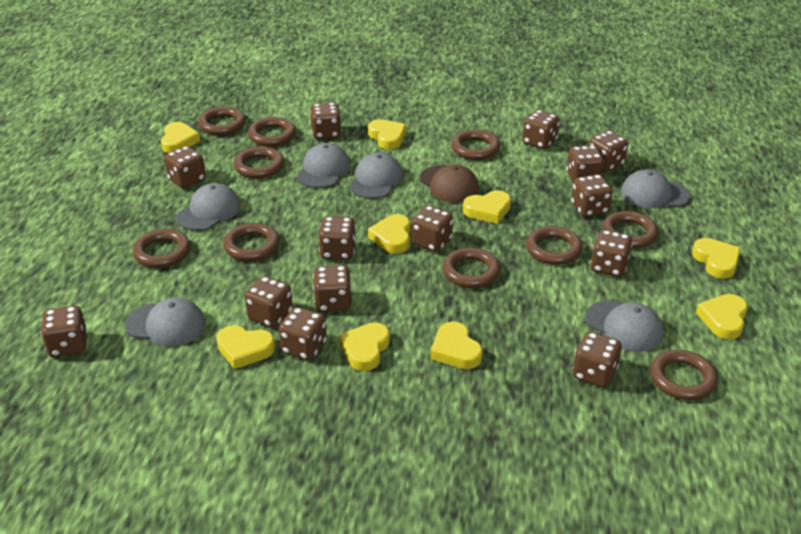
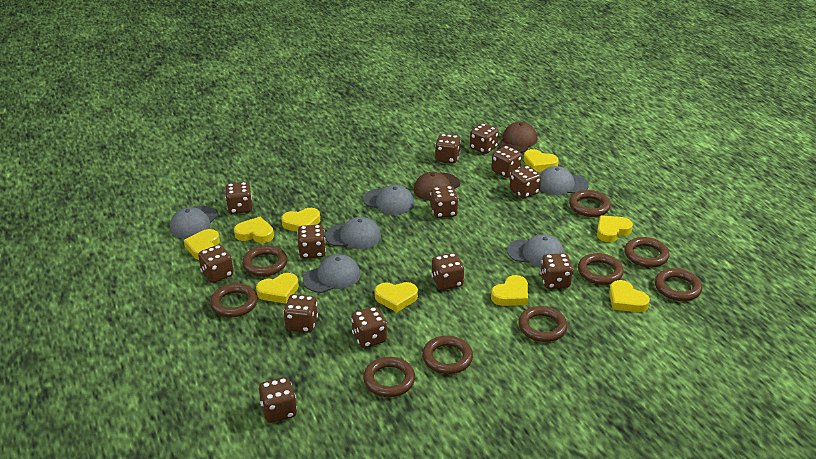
brown cap: 1 -> 2
brown dice: 14 -> 13
brown ring: 10 -> 9

